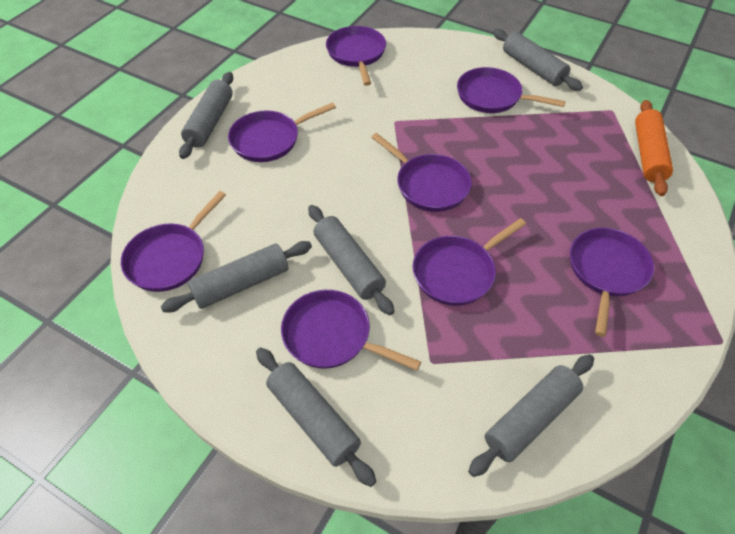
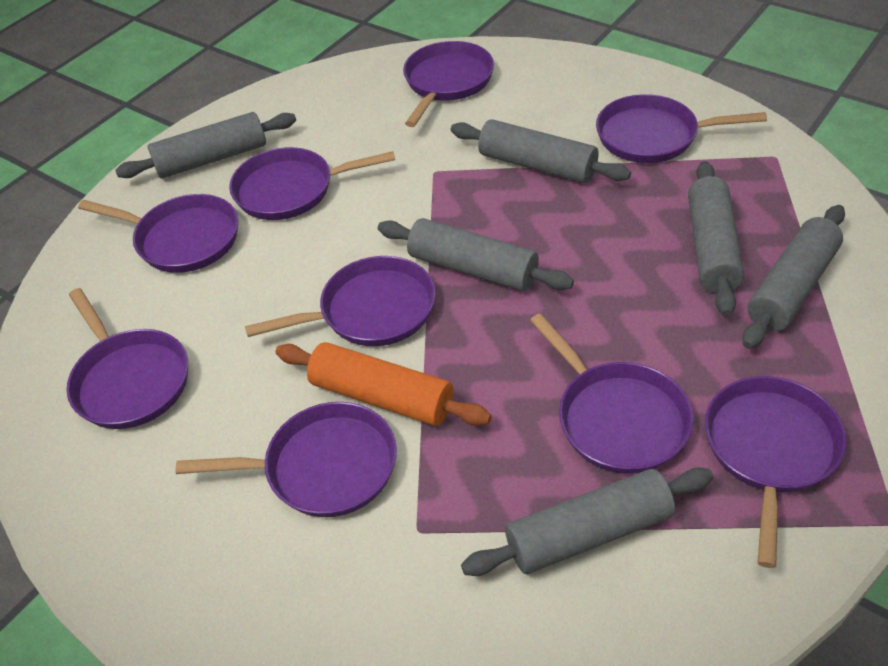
purple pan: 8 -> 9

